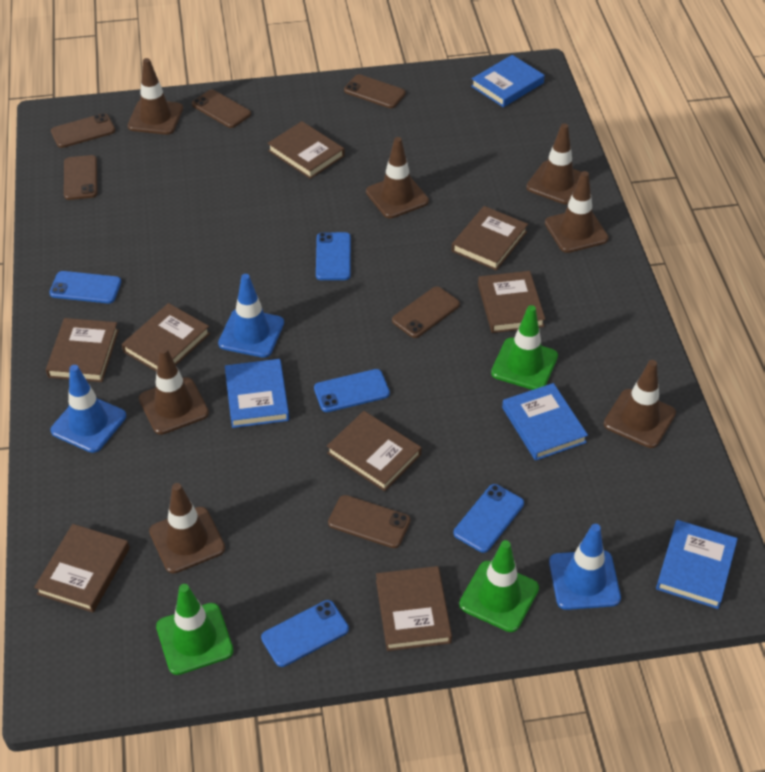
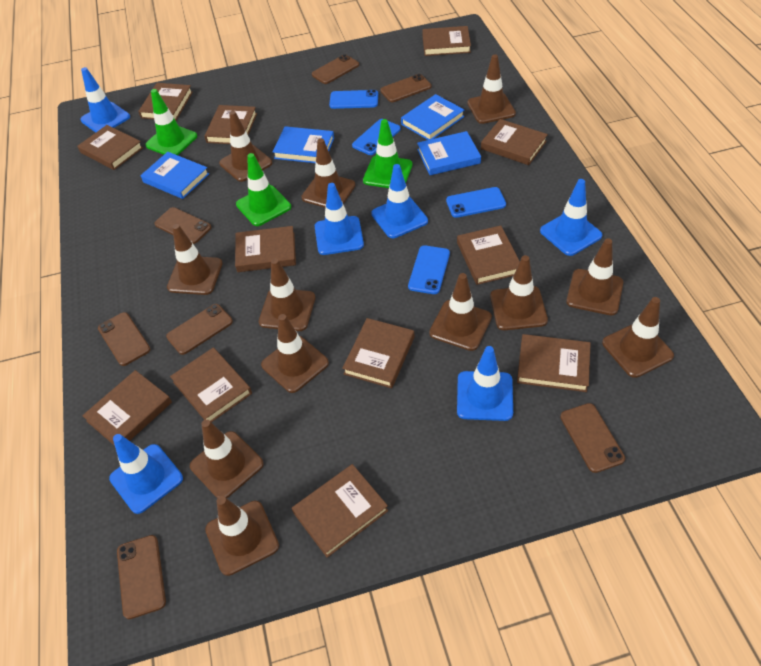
blue phone: 5 -> 4
blue traffic cone: 3 -> 6
brown book: 8 -> 12
brown phone: 6 -> 7
brown traffic cone: 7 -> 12

